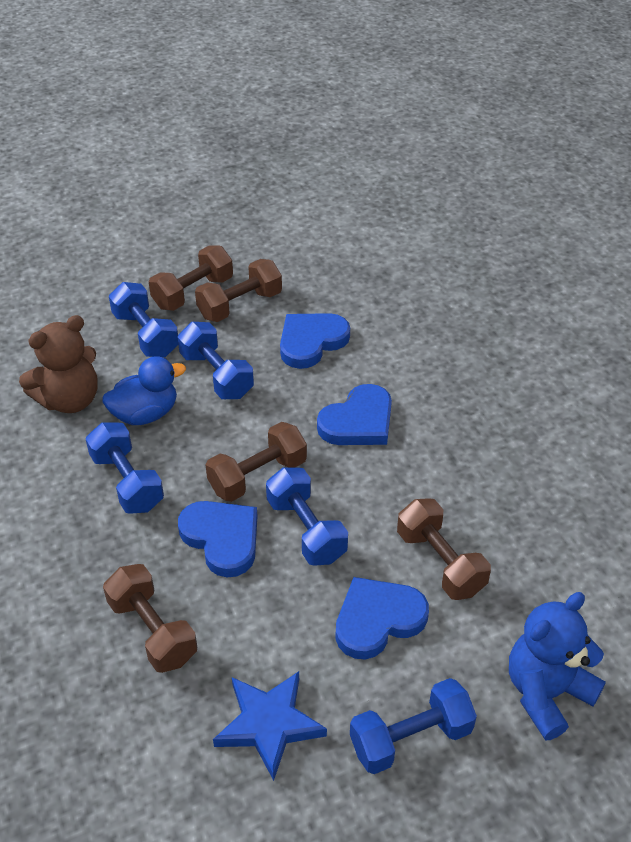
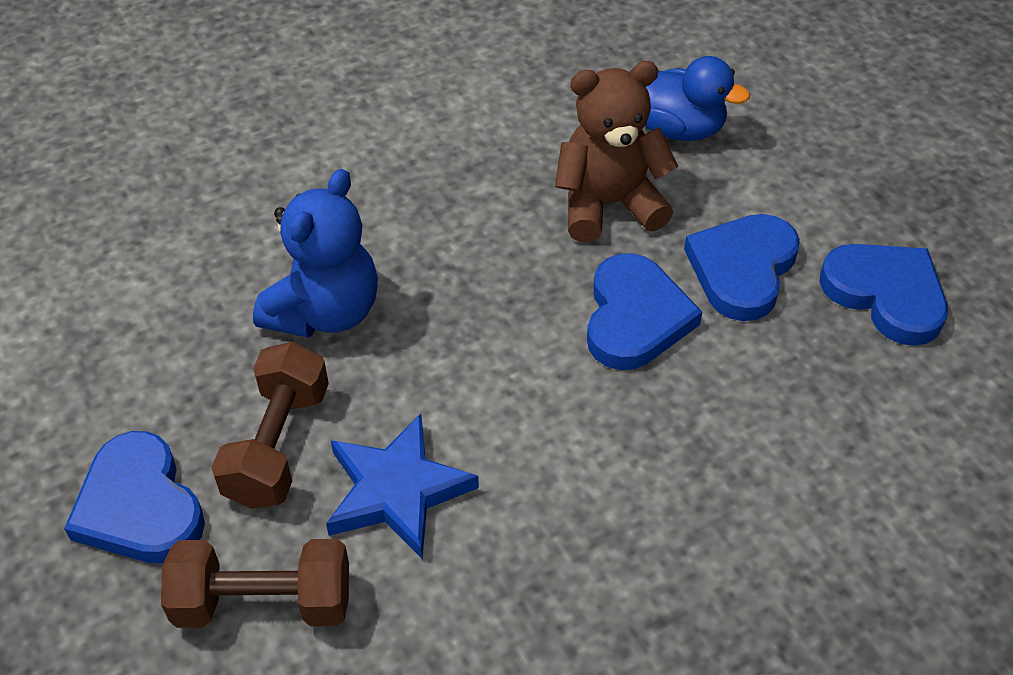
blue dumbbell: 5 -> 0
brown dumbbell: 5 -> 2

